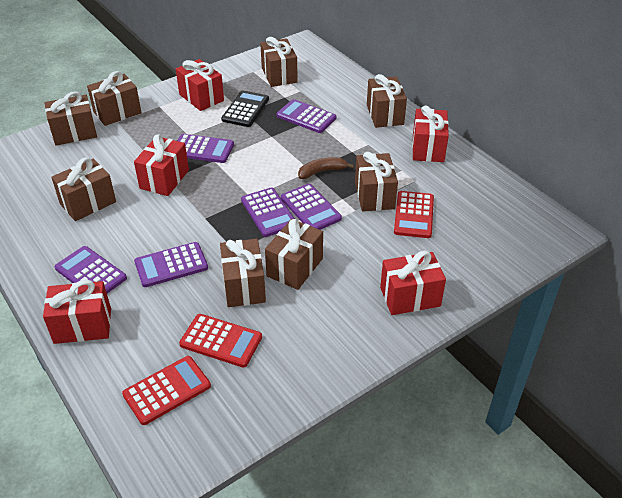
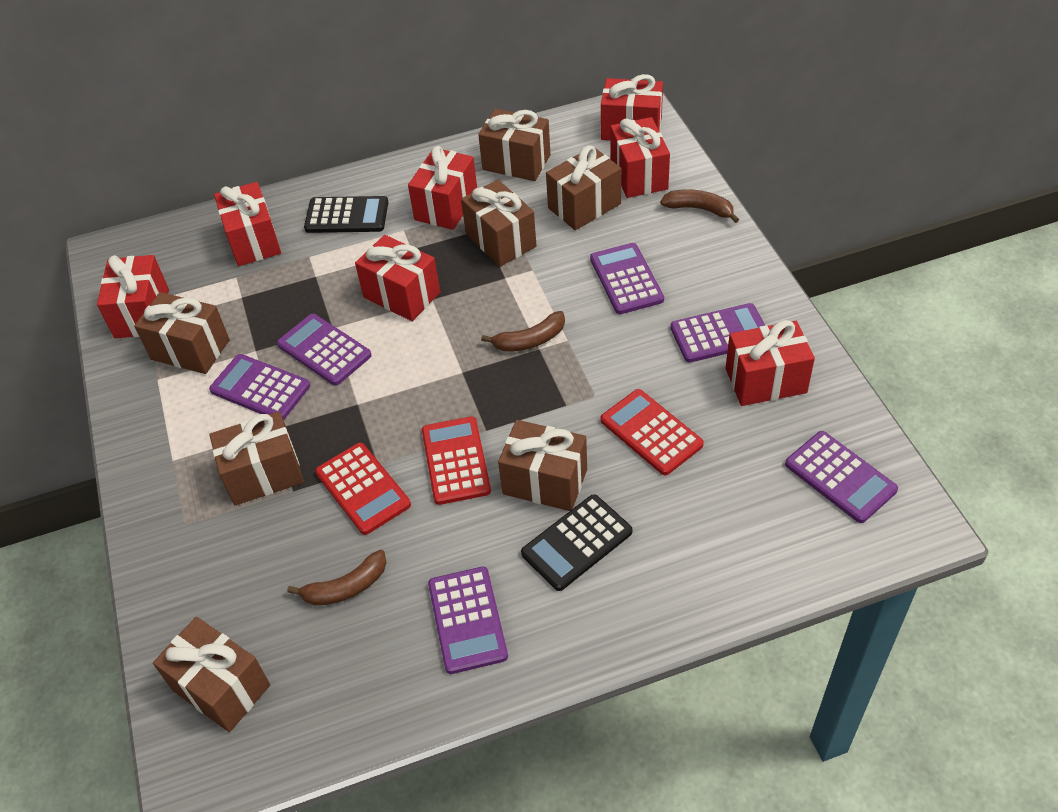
black calculator: 1 -> 2
brown banana: 1 -> 3
brown gift: 8 -> 7
red gift: 5 -> 7

